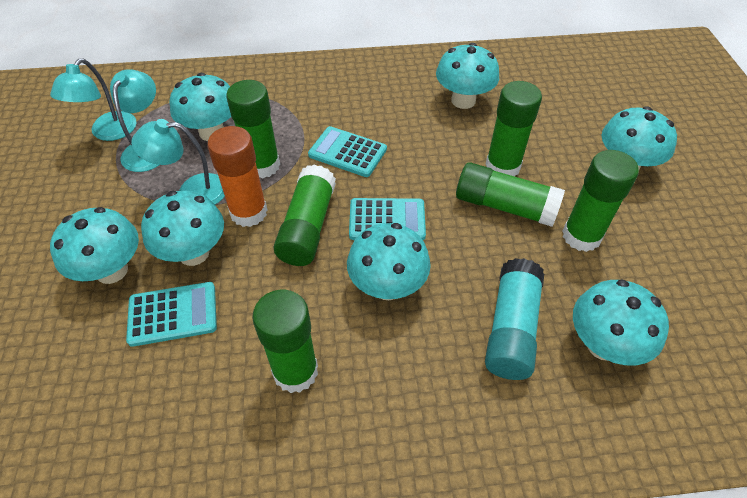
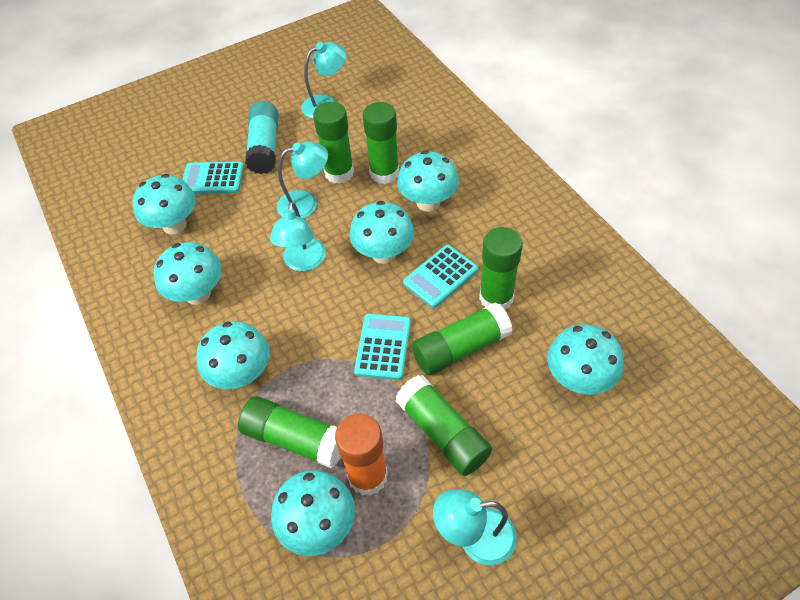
turquoise lamp: 3 -> 4

